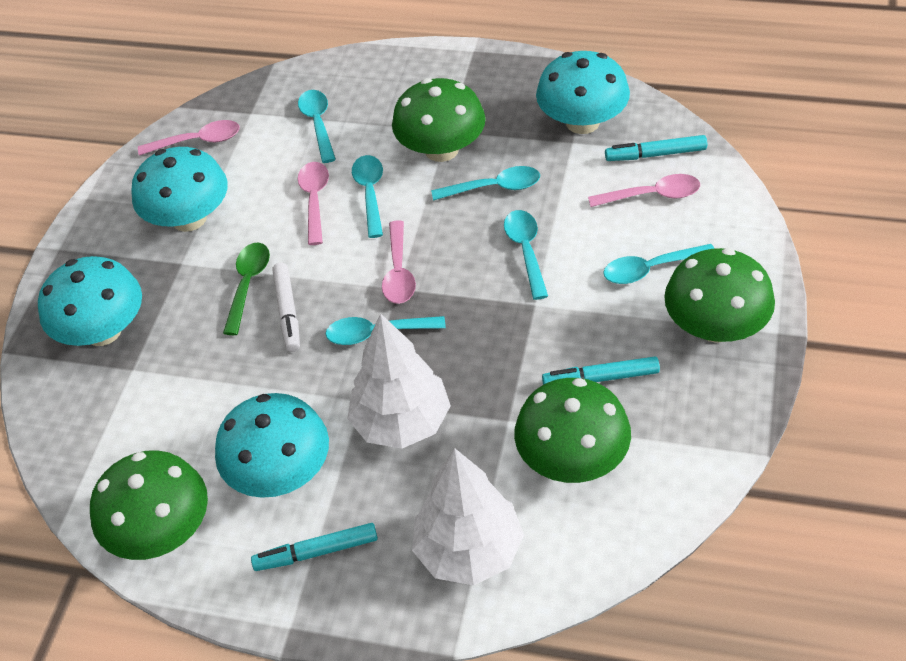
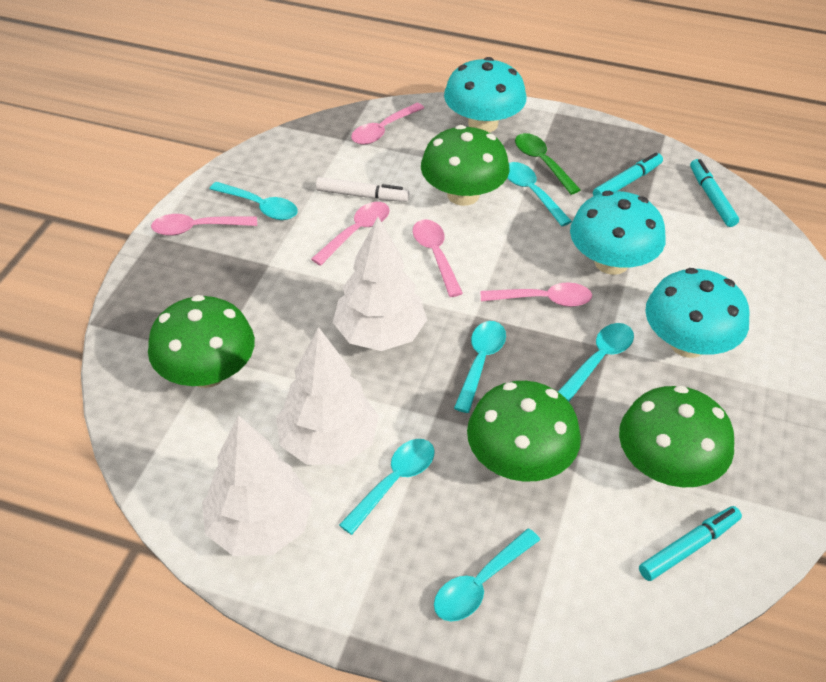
pink spoon: 4 -> 5
turquoise mushroom: 4 -> 3
white tree: 2 -> 3

